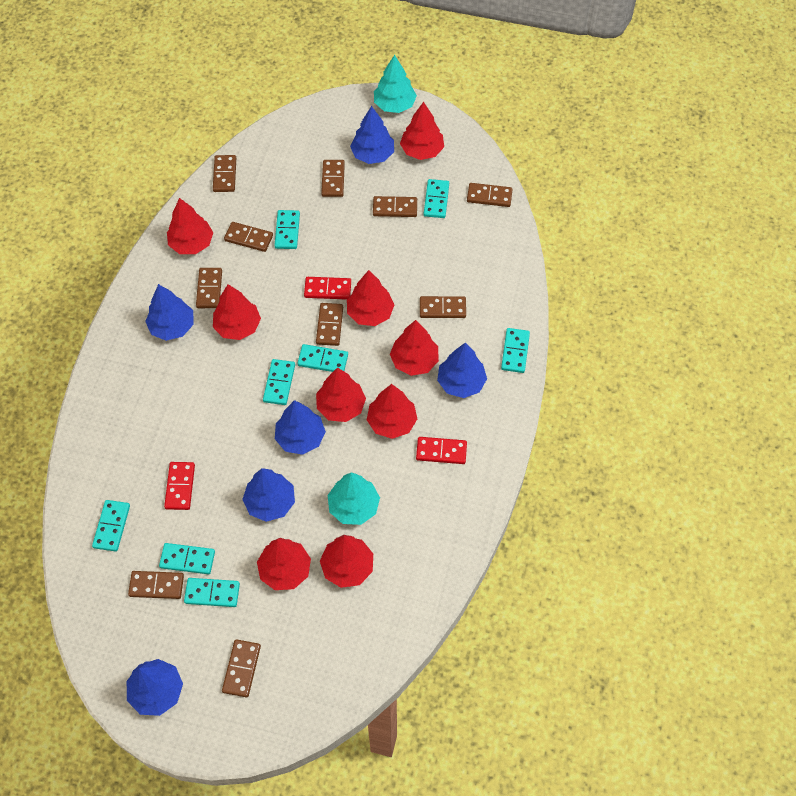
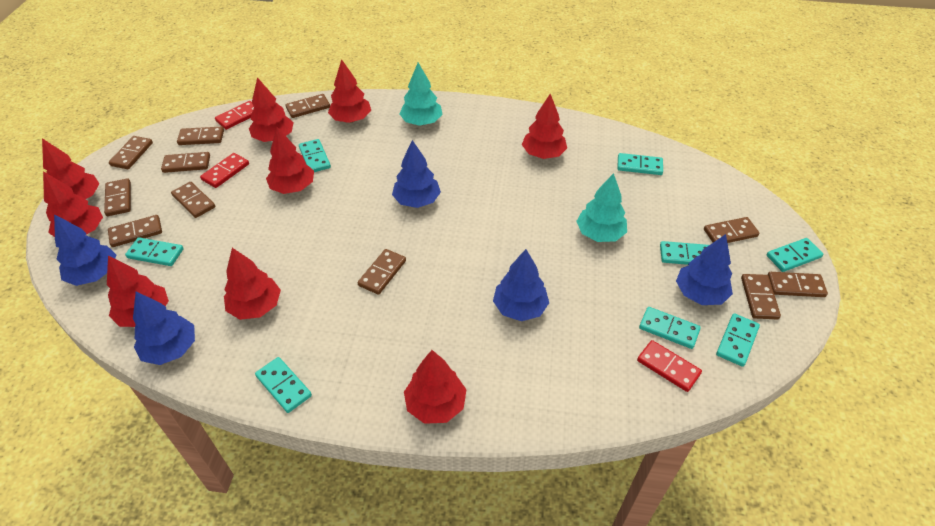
blue tree: 6 -> 5
brown domino: 10 -> 11

